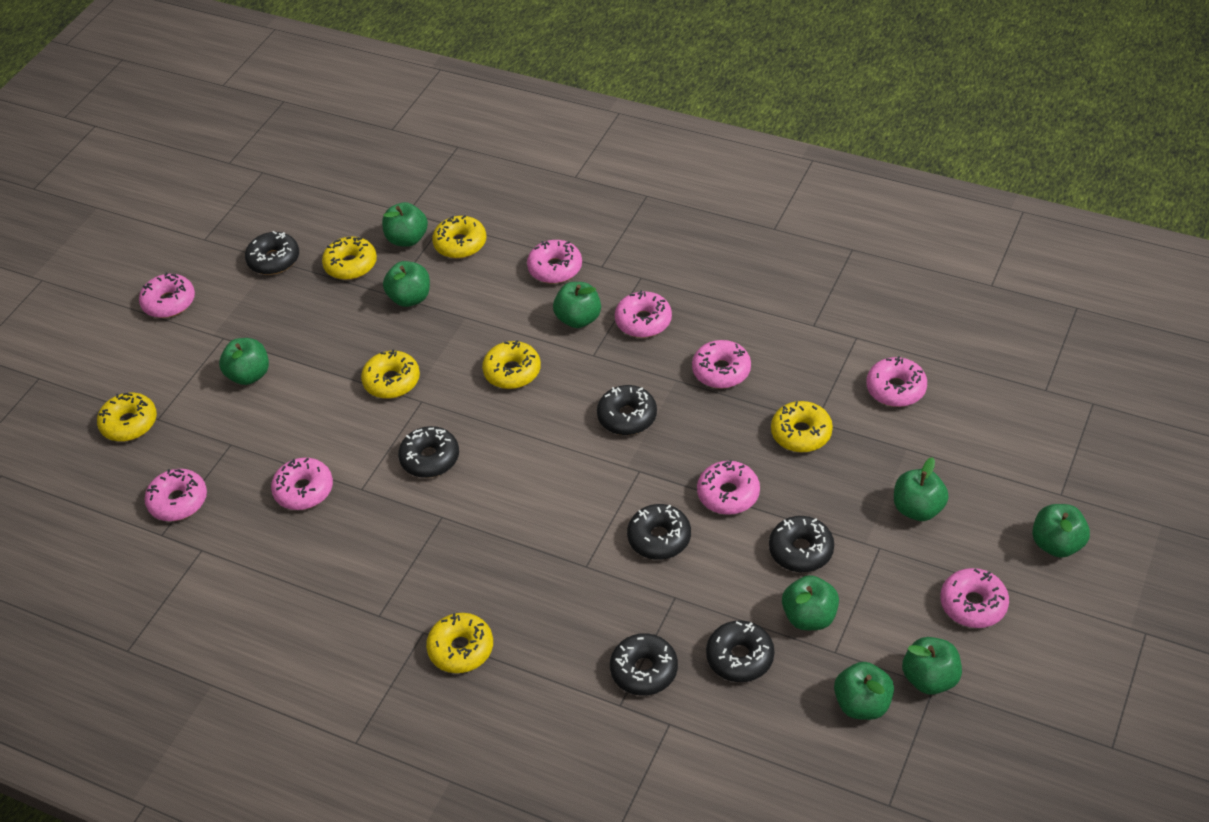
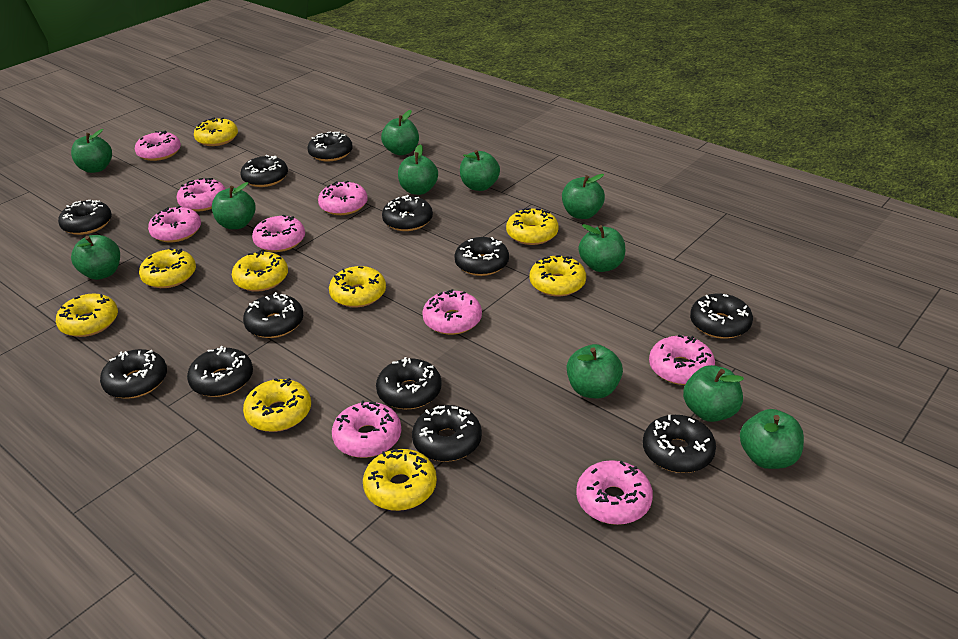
black donut: 7 -> 12
green apple: 9 -> 11
yellow donut: 7 -> 9

